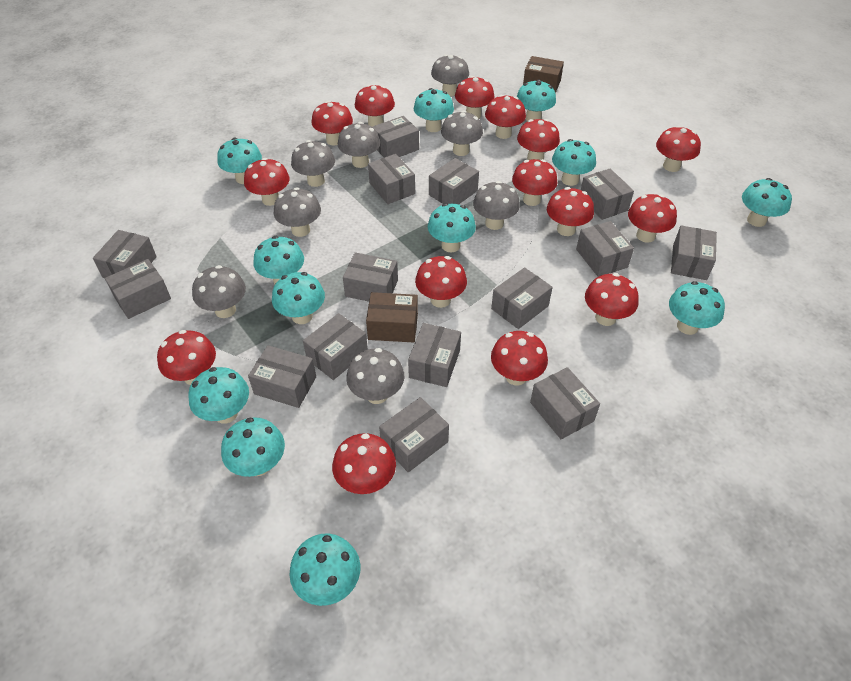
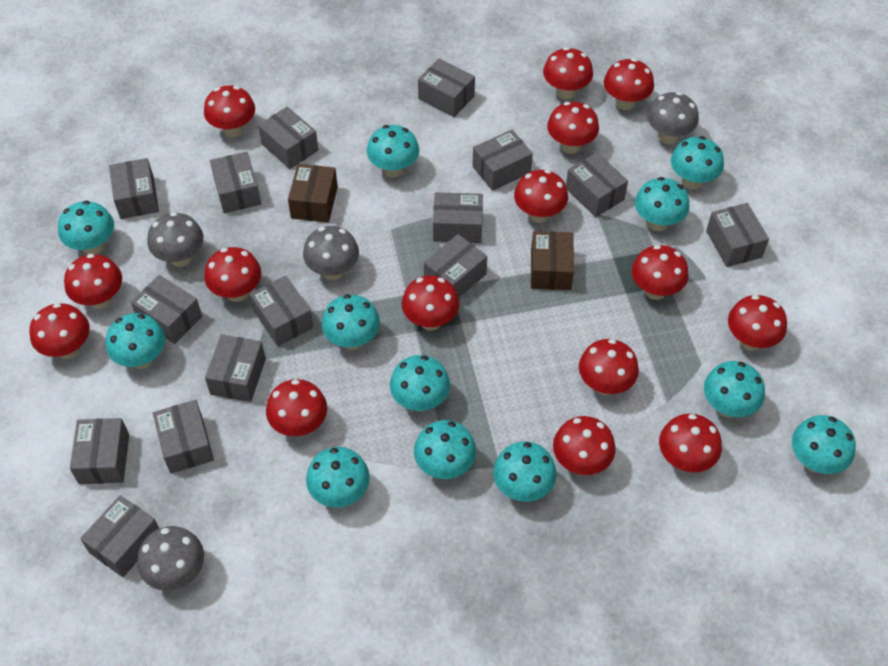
grey mushroom: 8 -> 4

